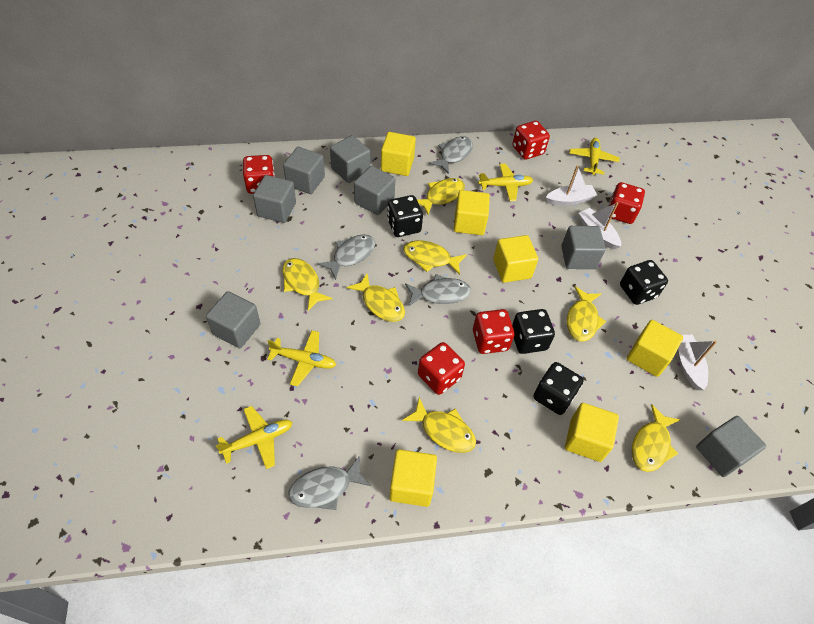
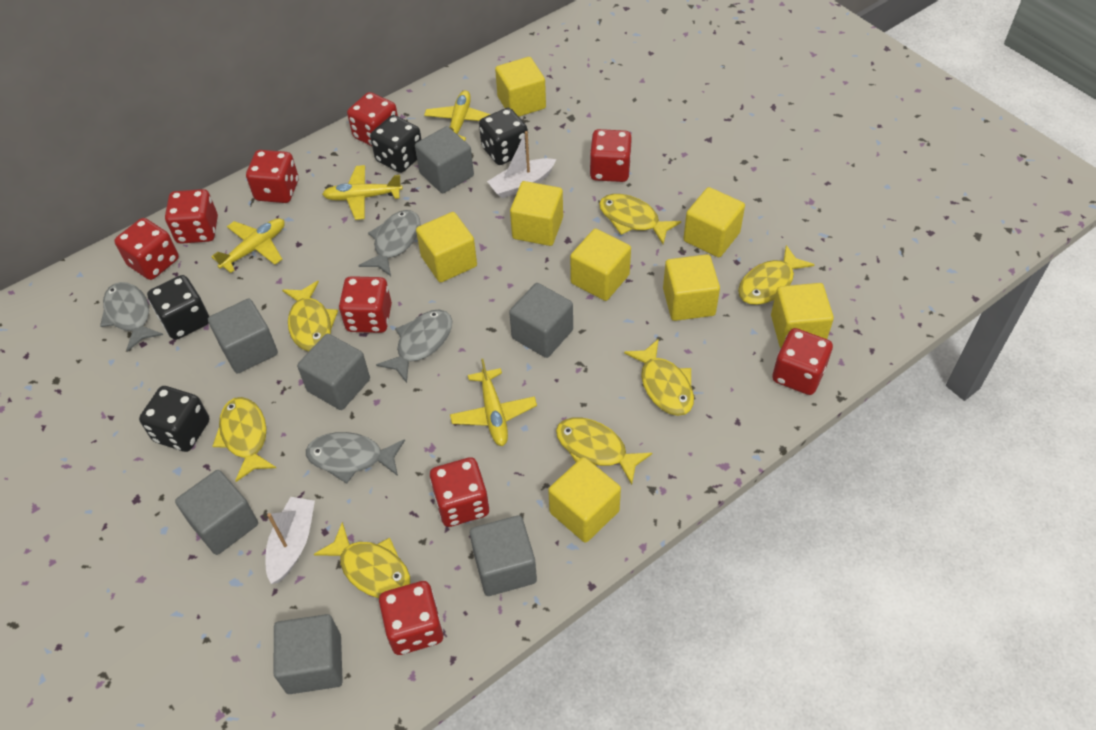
red dice: 5 -> 9
white boat: 3 -> 2
yellow cube: 6 -> 8

